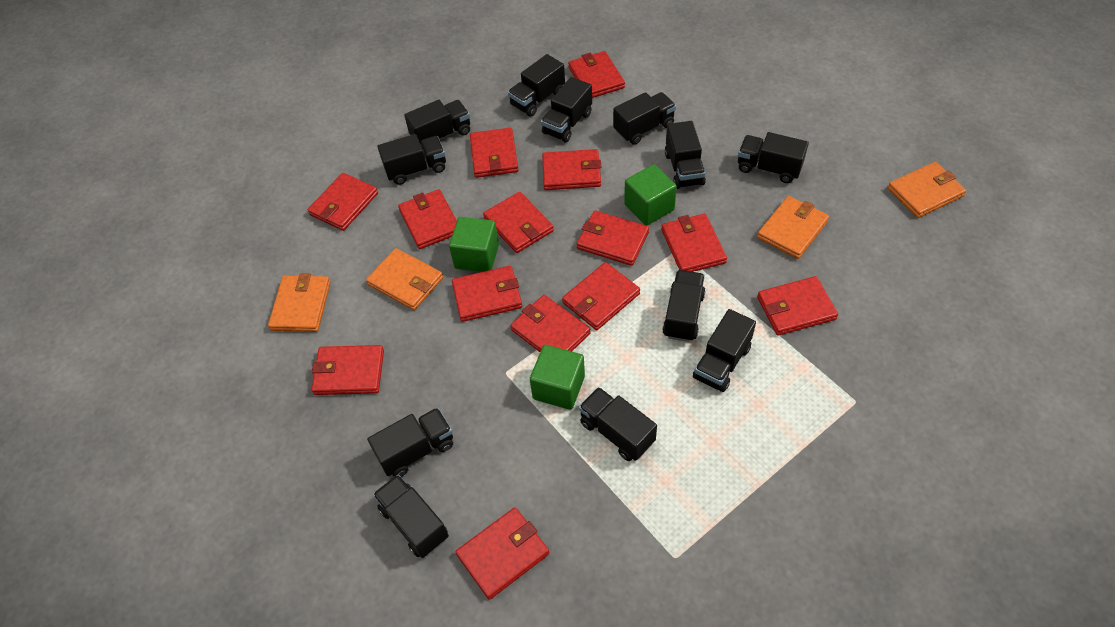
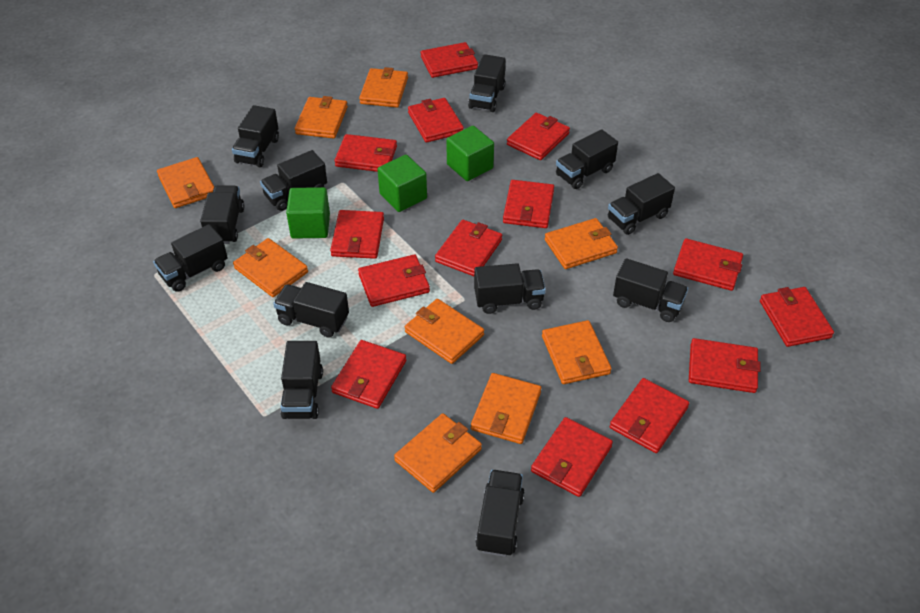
orange wallet: 4 -> 9

